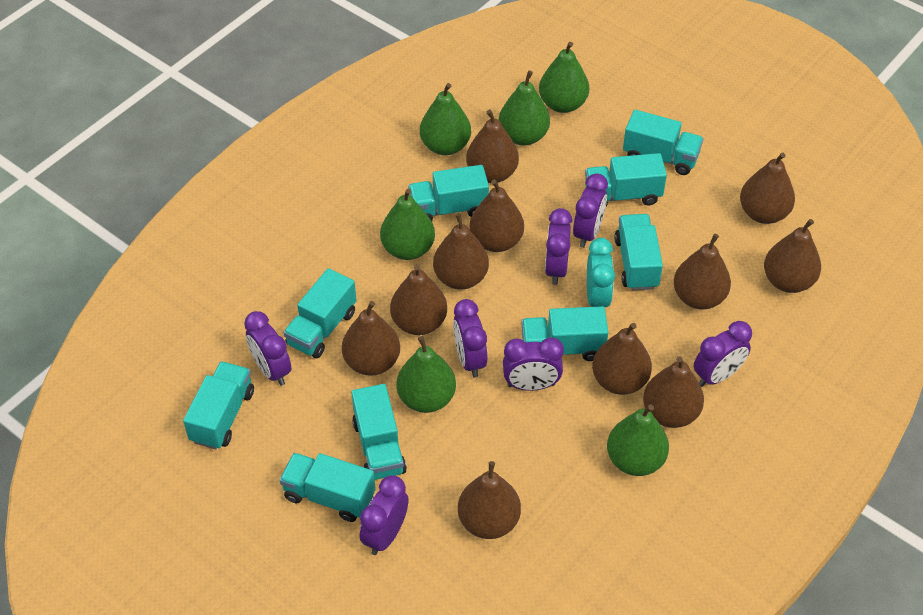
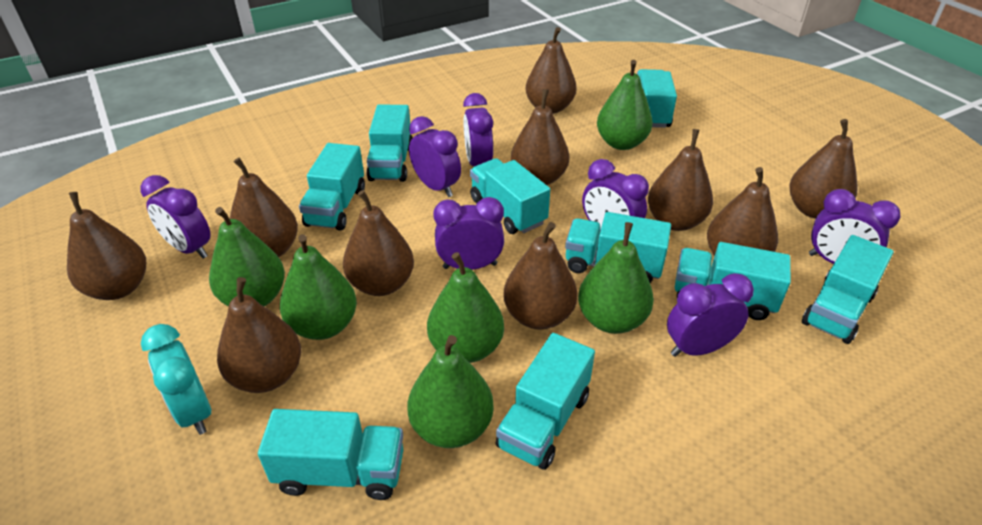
brown pear: 11 -> 10

